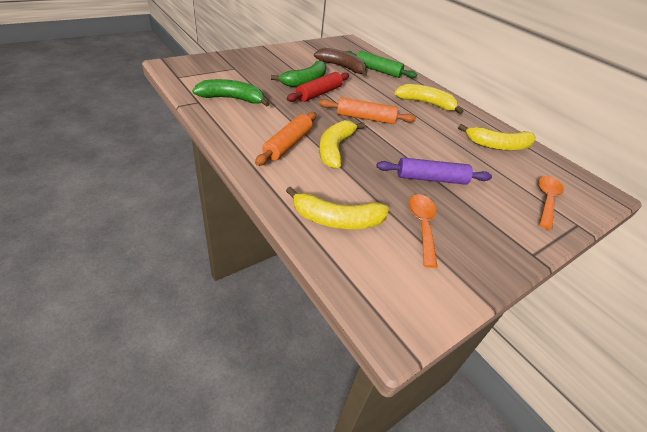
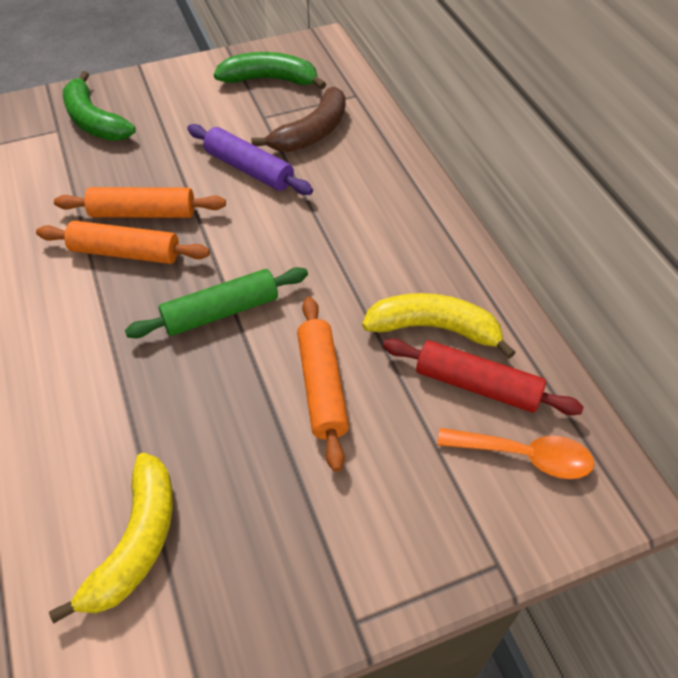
orange rolling pin: 2 -> 3
orange spoon: 2 -> 1
yellow banana: 4 -> 2

